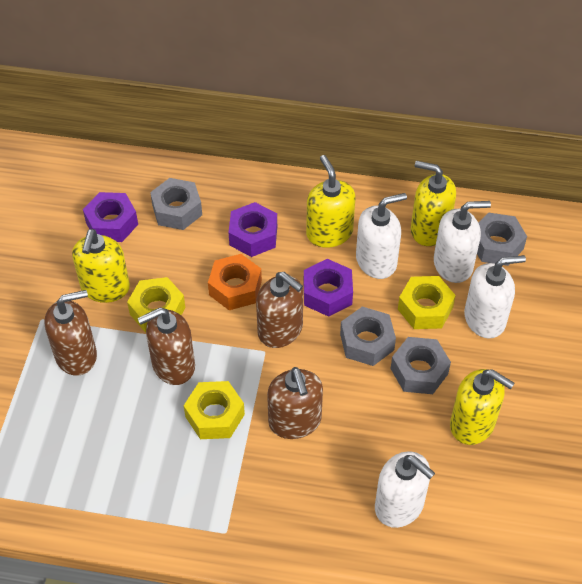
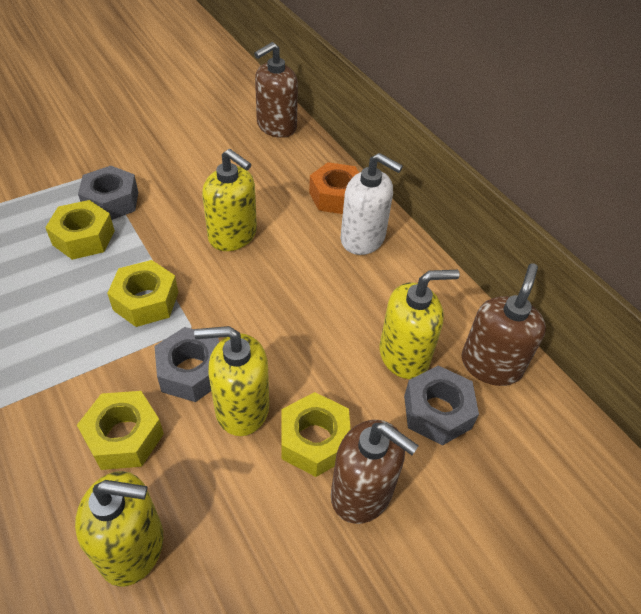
brown soap dispenser: 4 -> 3
grey nut: 4 -> 3
purple nut: 3 -> 0
white soap dispenser: 4 -> 1
yellow nut: 3 -> 4

